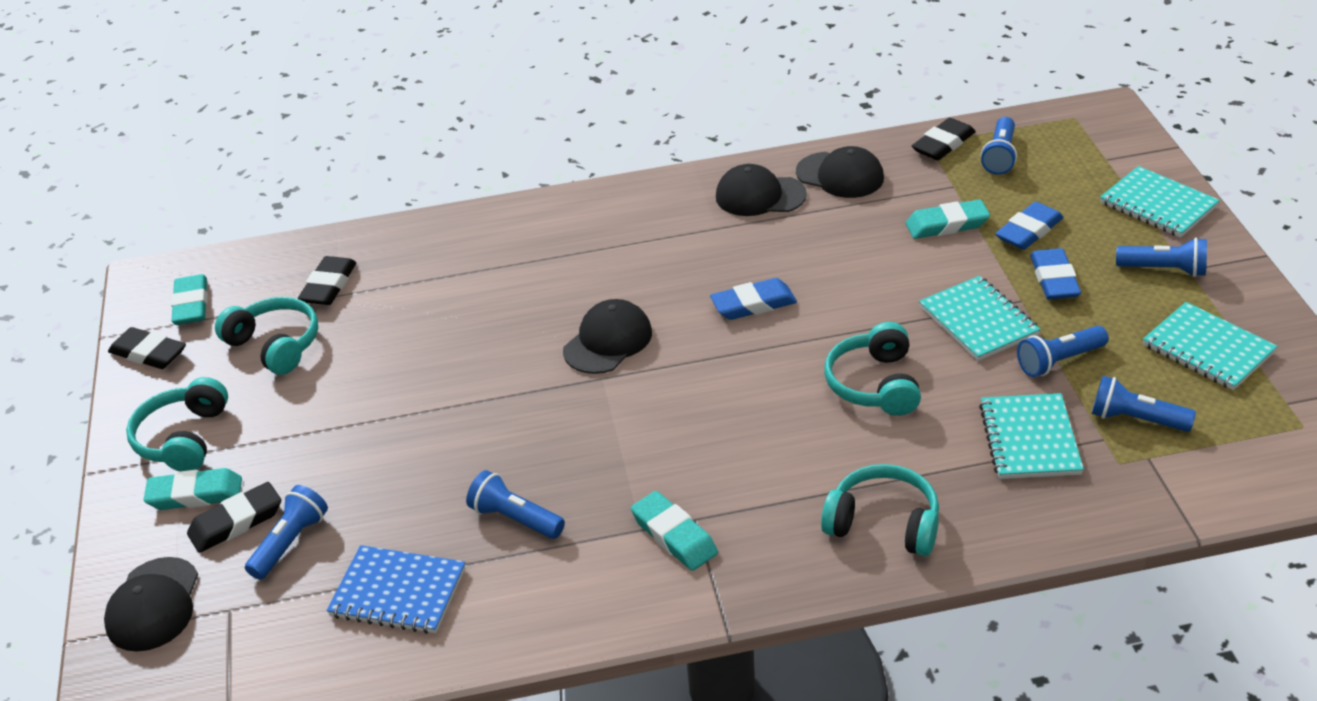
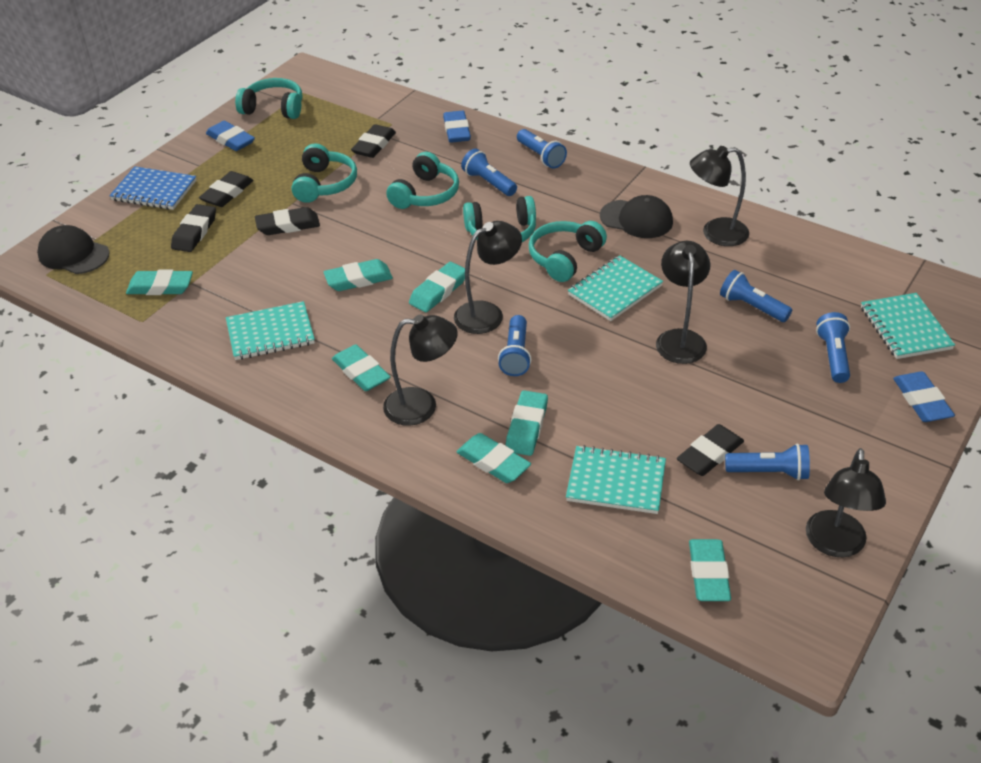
black cap: 4 -> 2
black eraser: 4 -> 5
black lamp: 0 -> 5
turquoise eraser: 4 -> 7
turquoise headphones: 4 -> 5

